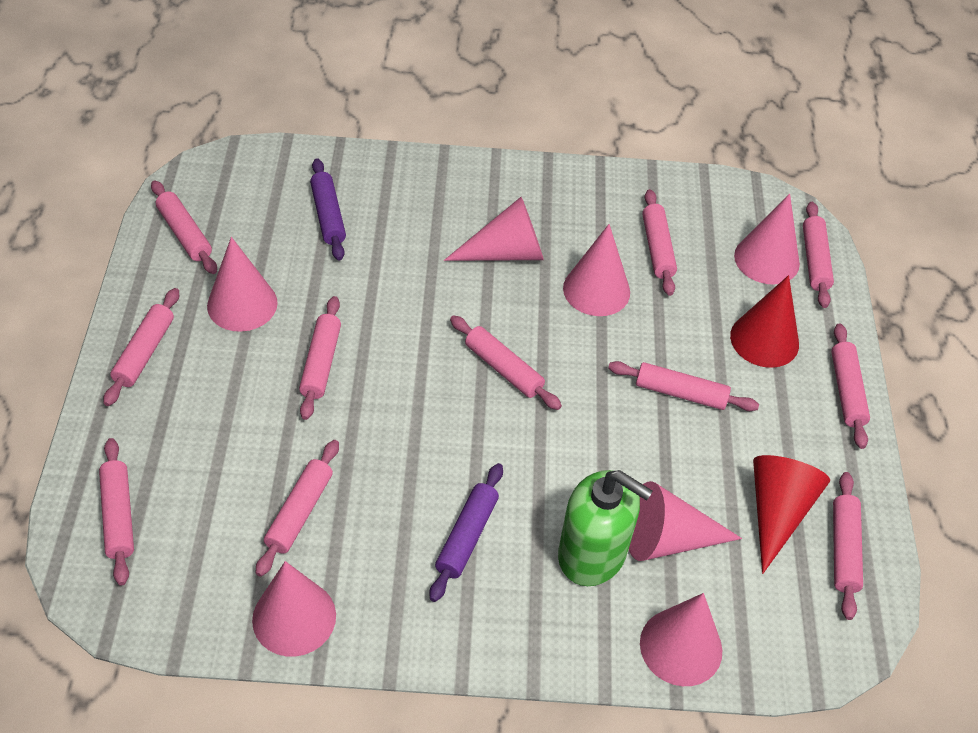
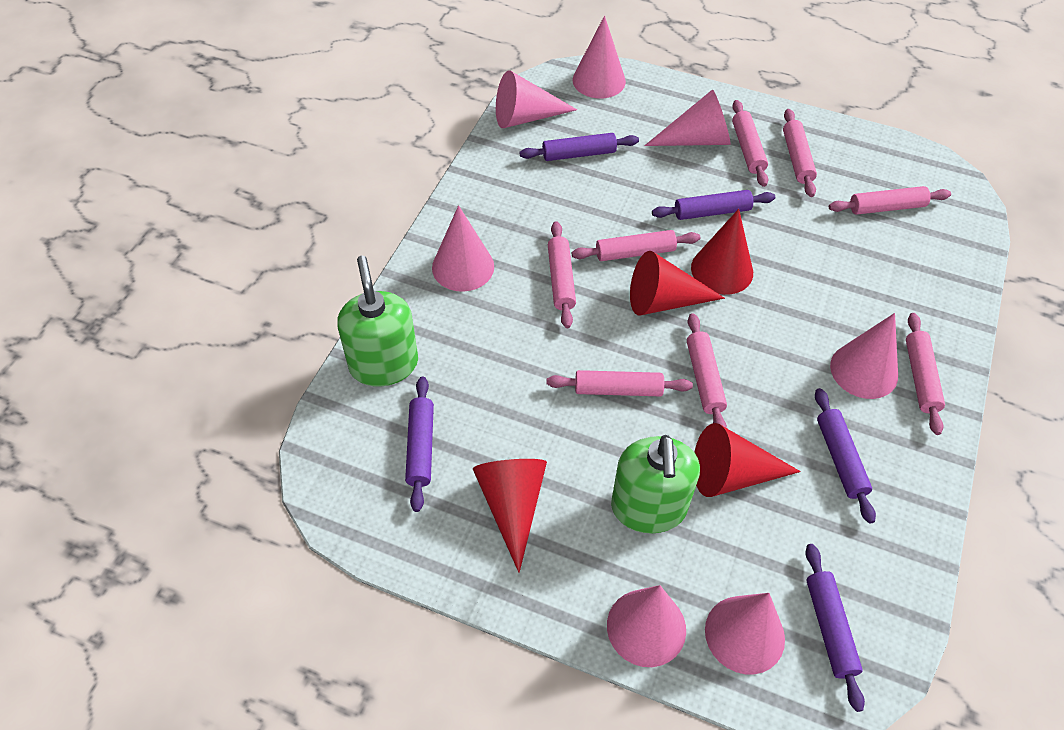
green soap dispenser: 1 -> 2
pink rolling pin: 11 -> 8
purple rolling pin: 2 -> 5
red cone: 2 -> 4

